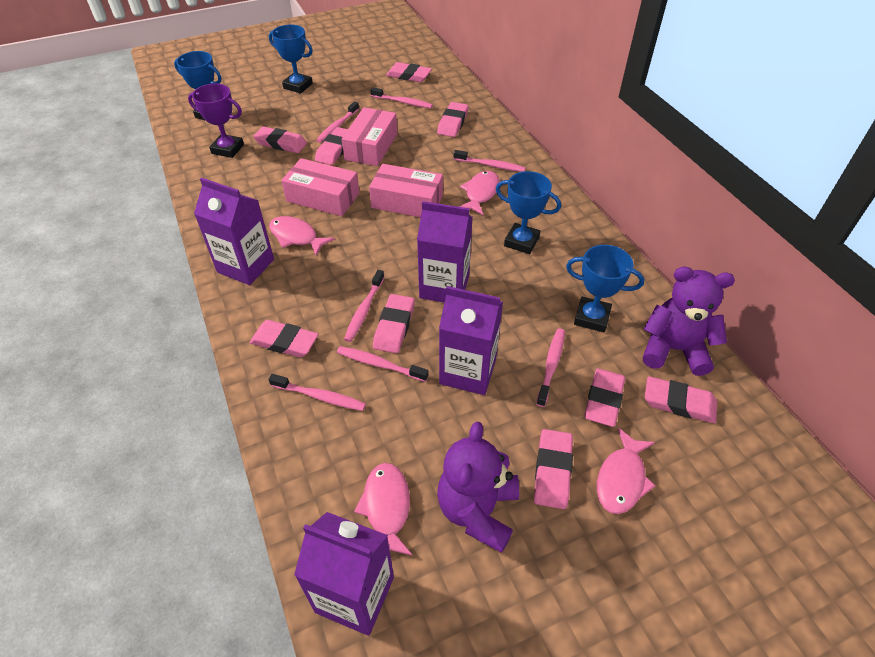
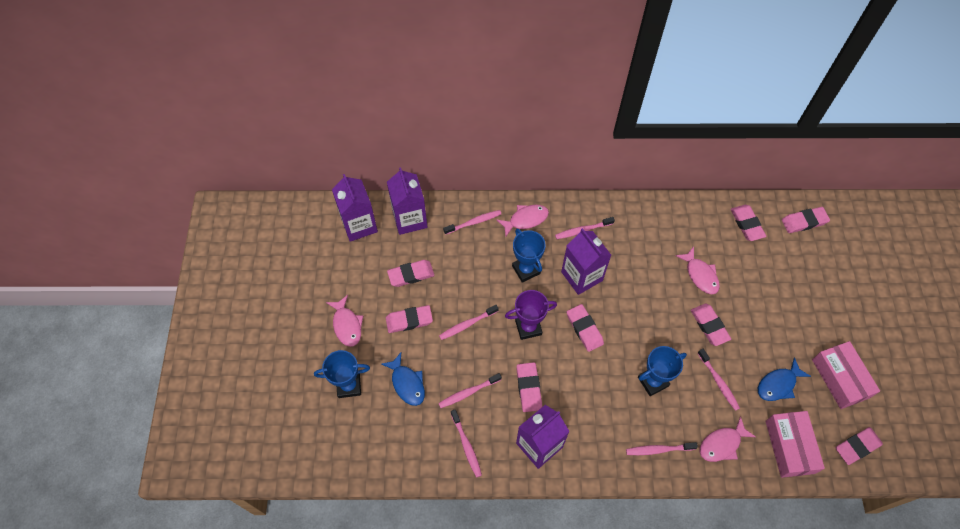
blue fish: 0 -> 2
blue trophy: 4 -> 3
pink box: 3 -> 2
pink eraser: 9 -> 8
purple teddy bear: 2 -> 0

